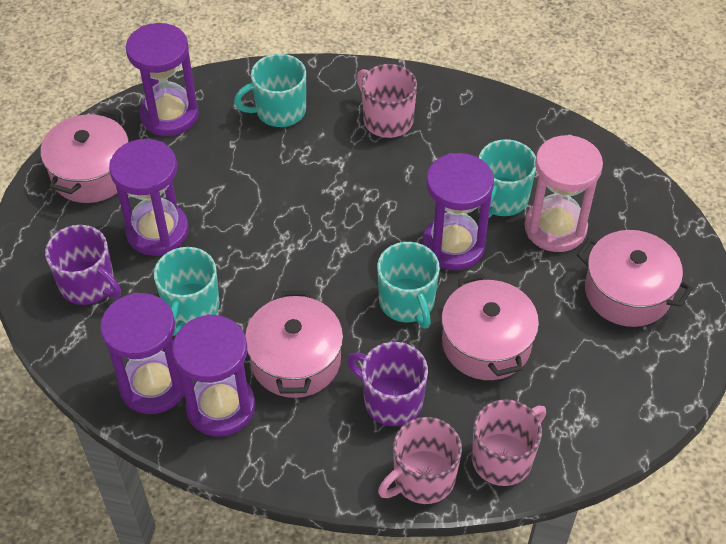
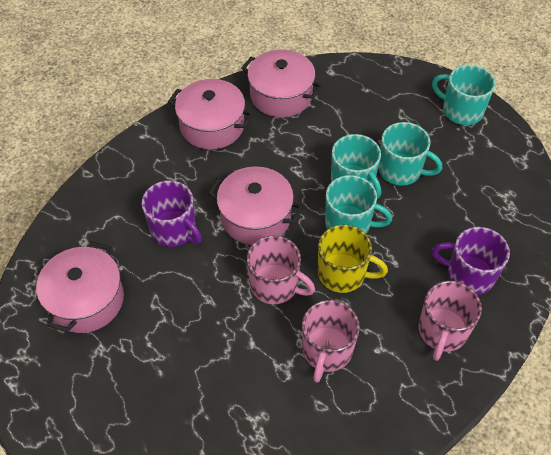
pink hourglass: 1 -> 0
purple hourglass: 5 -> 0
yellow mug: 0 -> 1

